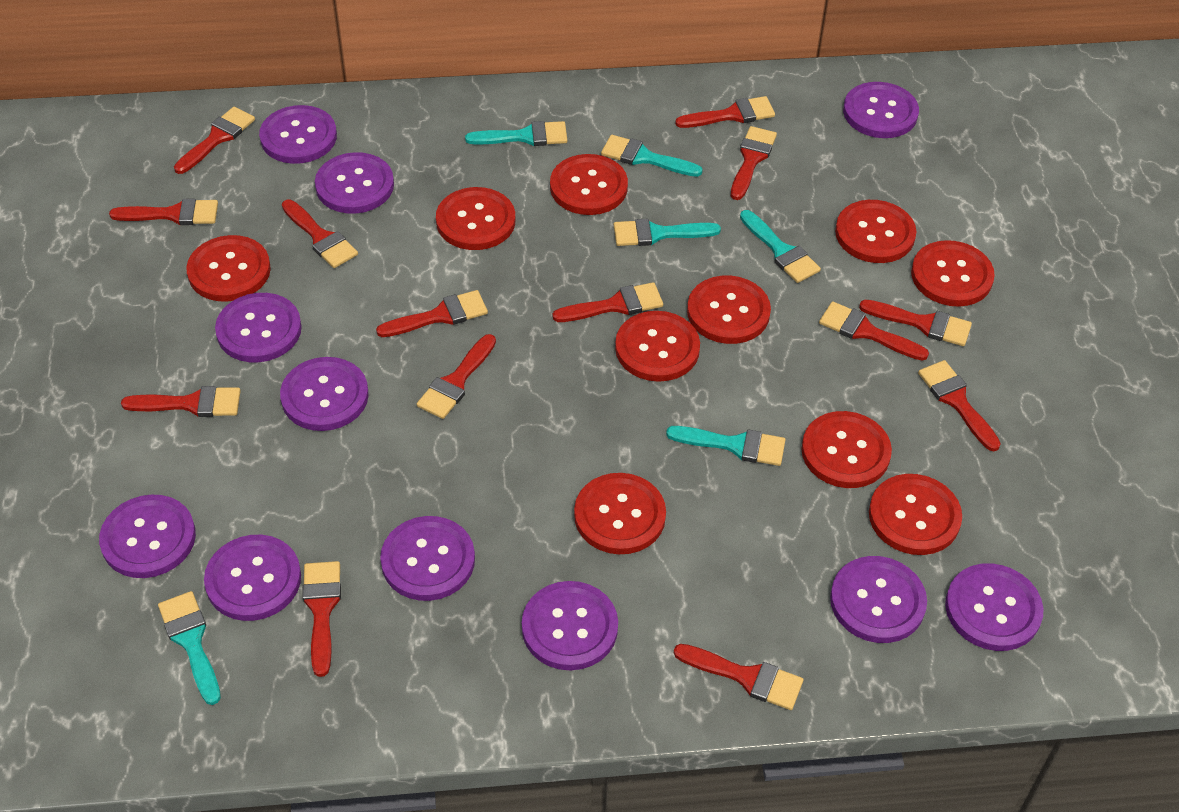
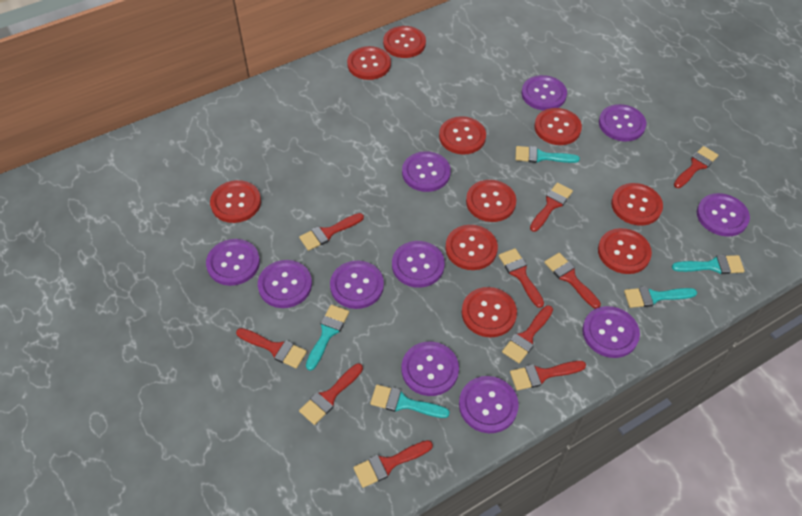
red brush: 14 -> 10
turquoise brush: 6 -> 5

